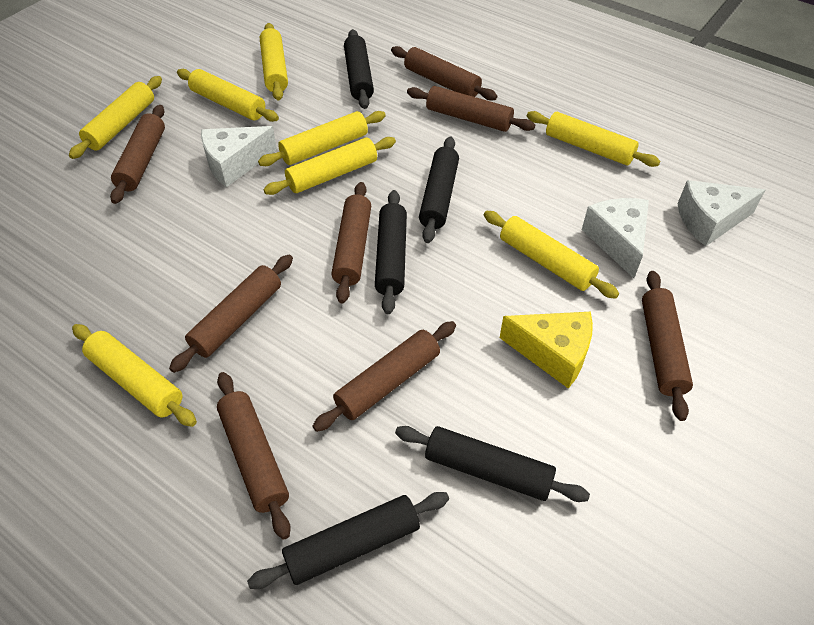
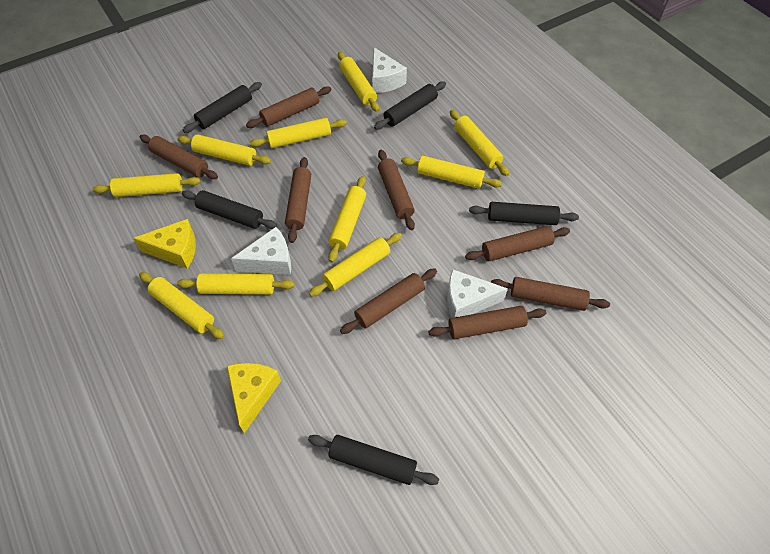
yellow cheese: 1 -> 2
yellow rolling pin: 8 -> 10

